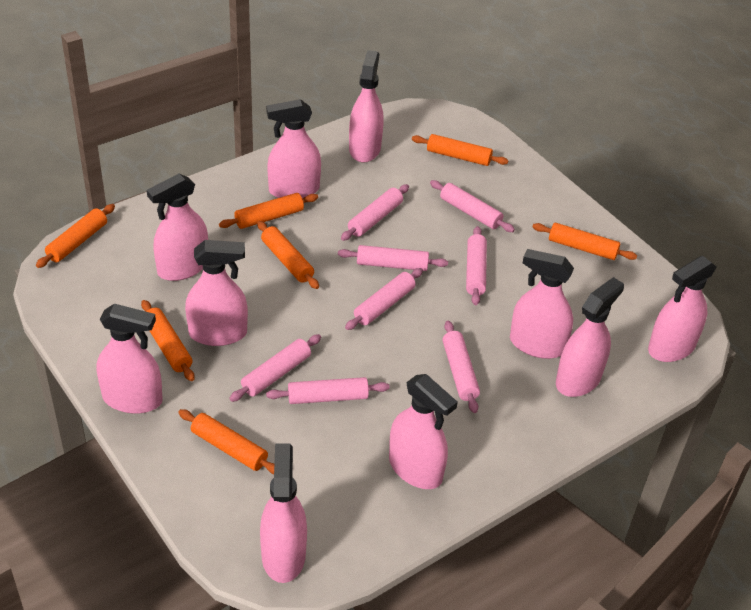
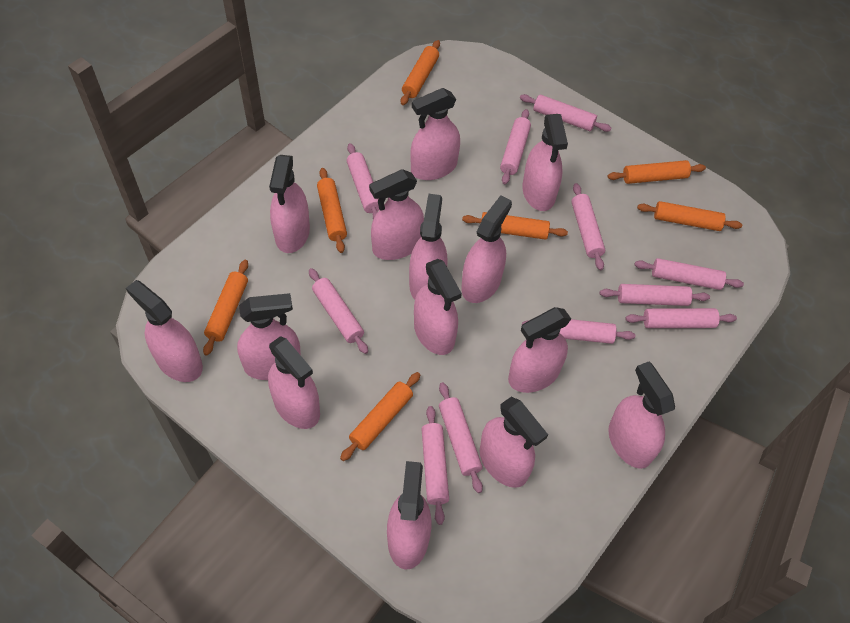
pink rolling pin: 8 -> 11
pink spray bottle: 10 -> 14

